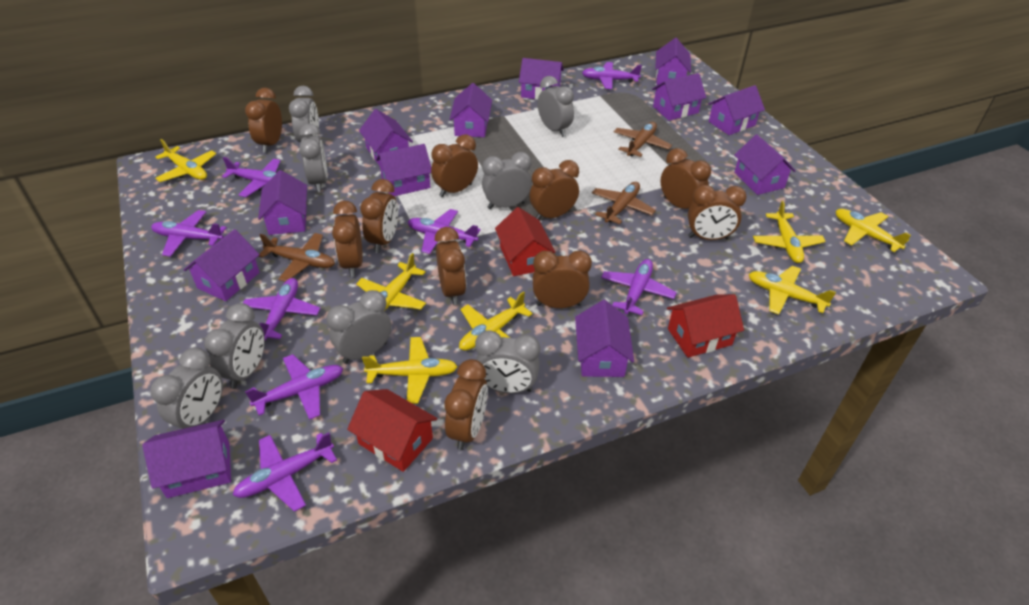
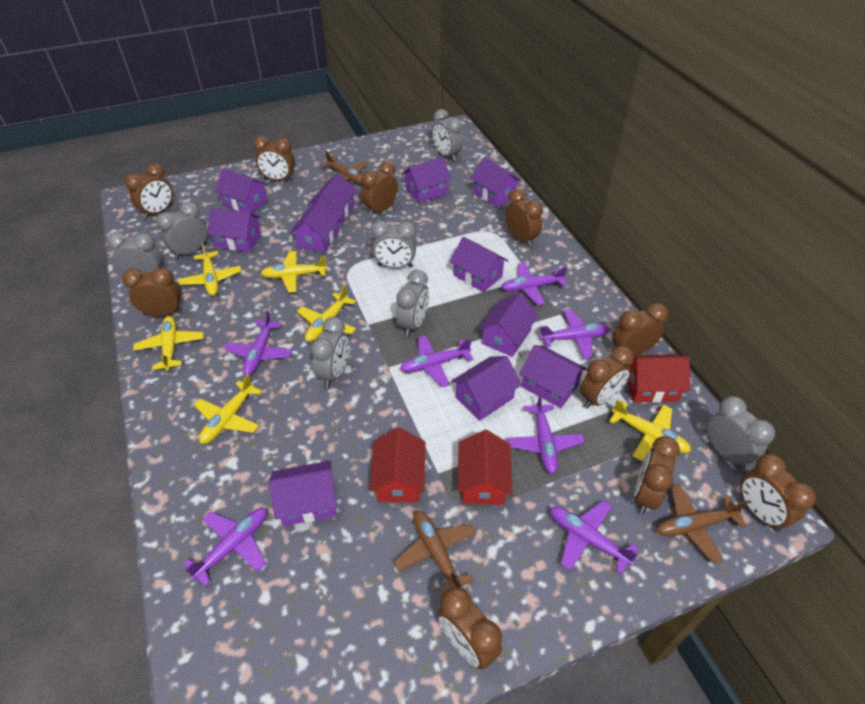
grey clock: 8 -> 7
purple house: 12 -> 11
purple plane: 8 -> 7
yellow plane: 7 -> 6

